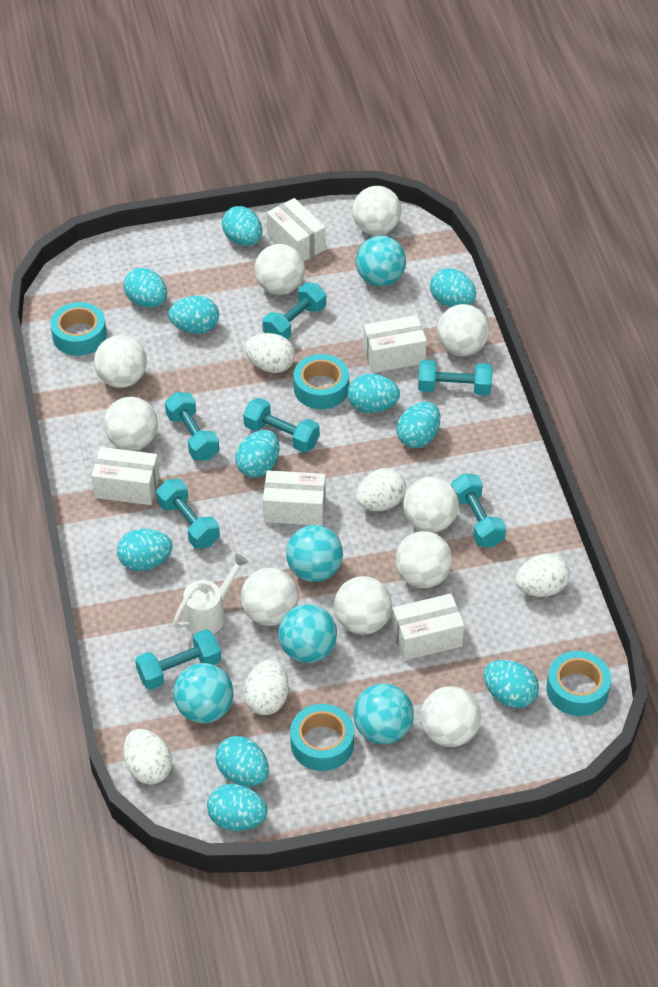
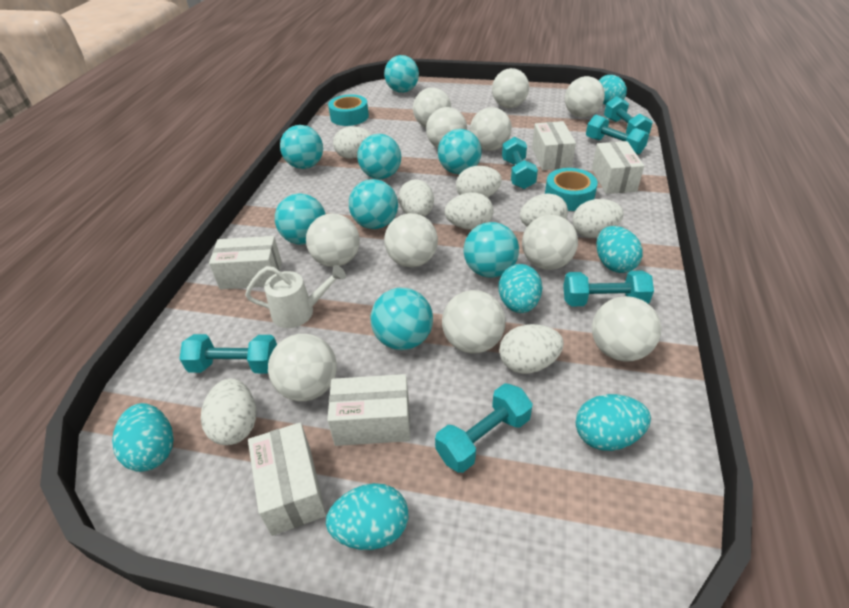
turquoise ball: 5 -> 8
turquoise dumbbell: 7 -> 6
turquoise egg: 11 -> 6
turquoise tape: 4 -> 2
white ball: 10 -> 11
white egg: 5 -> 8

